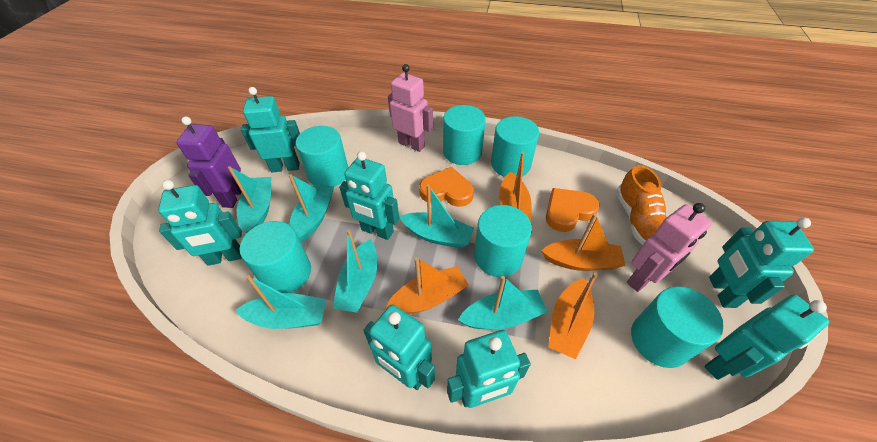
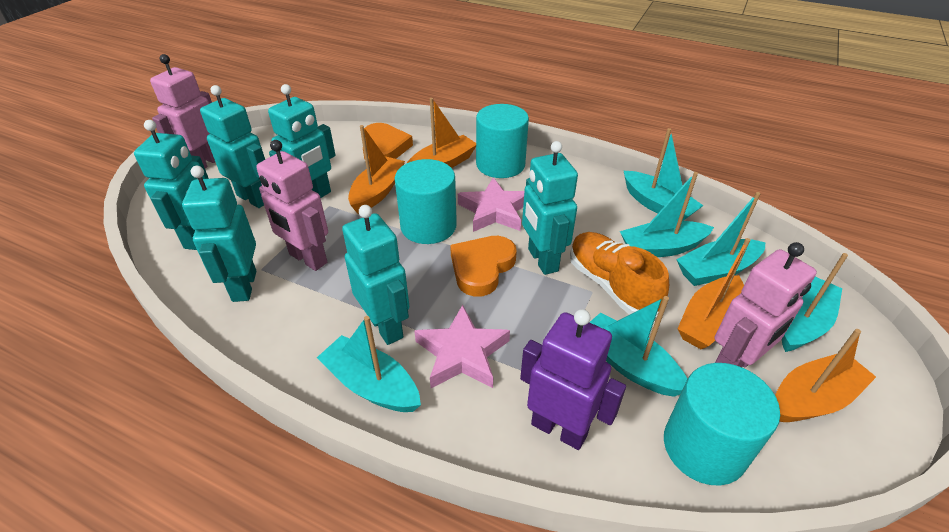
pink robot: 2 -> 3
pink star: 0 -> 2
turquoise cylinder: 6 -> 3
turquoise robot: 7 -> 6

